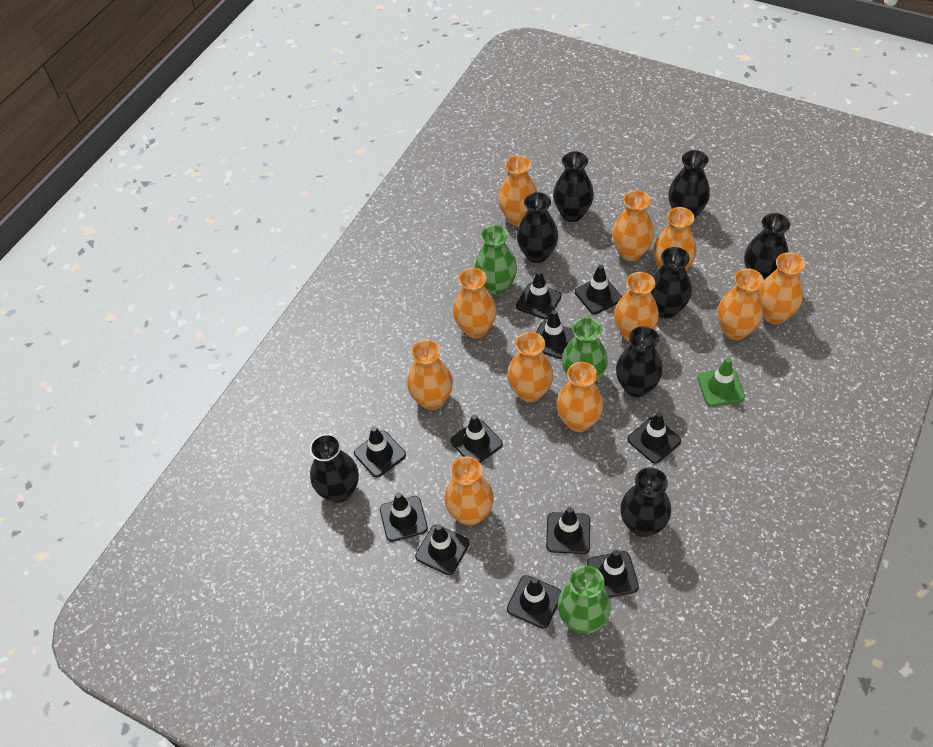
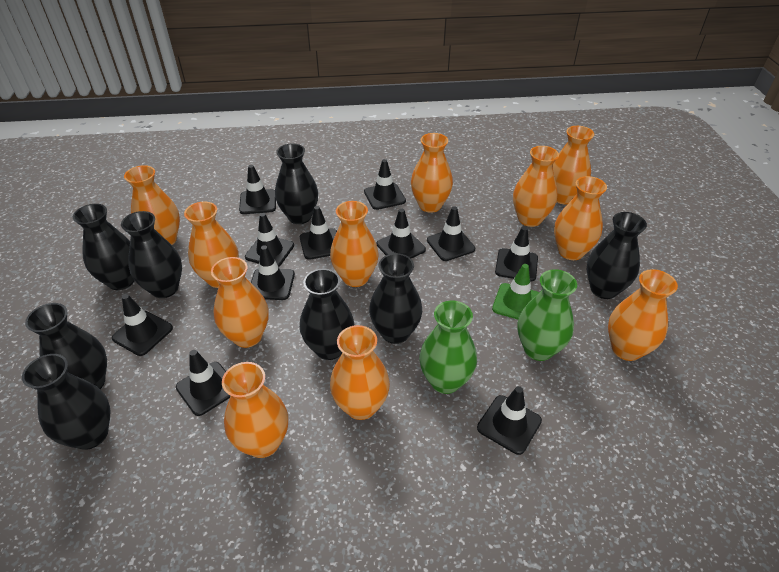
green vase: 3 -> 2

